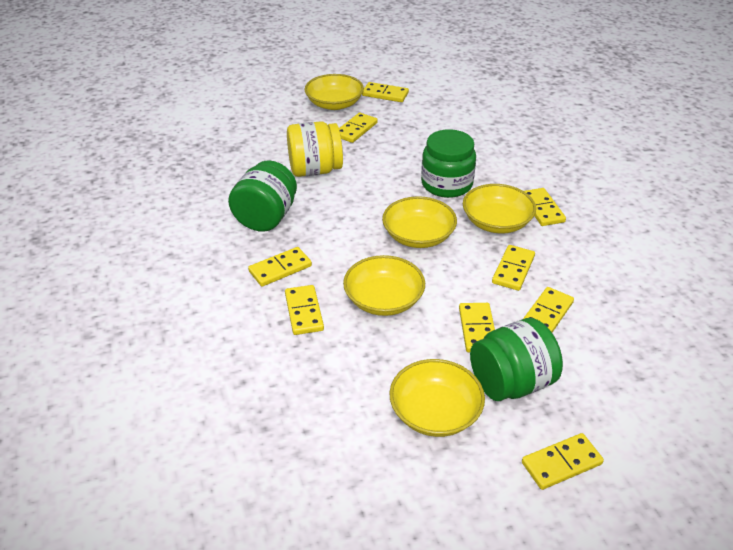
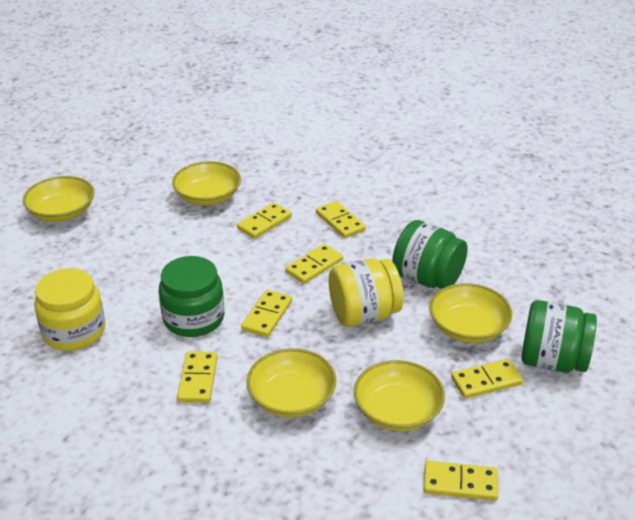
yellow domino: 9 -> 7
yellow jar: 1 -> 2

